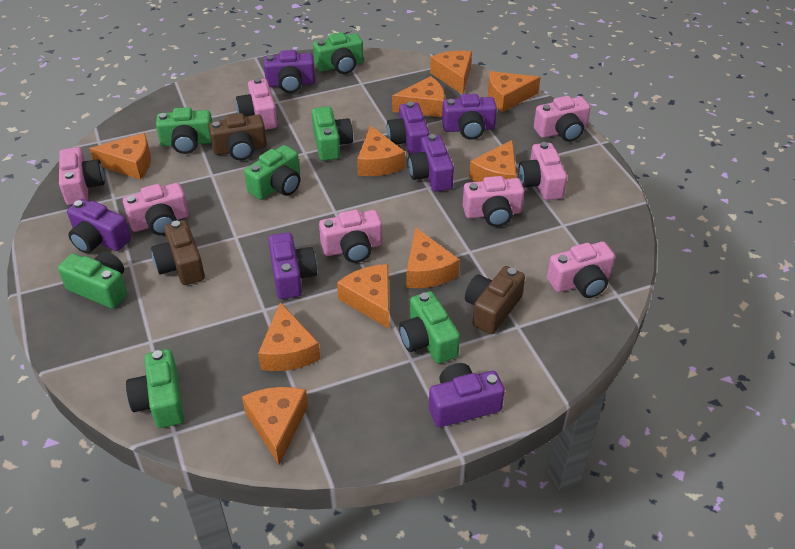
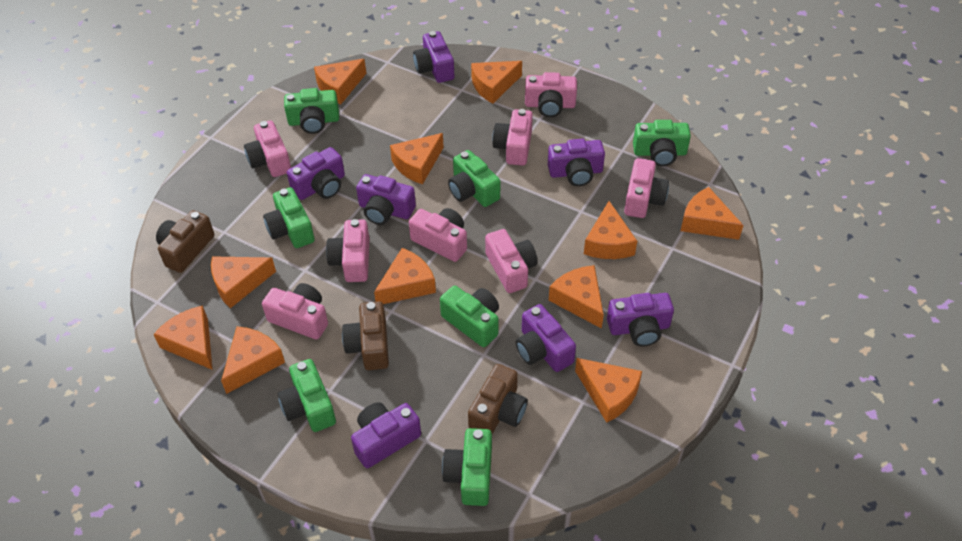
orange cheese: 10 -> 11

